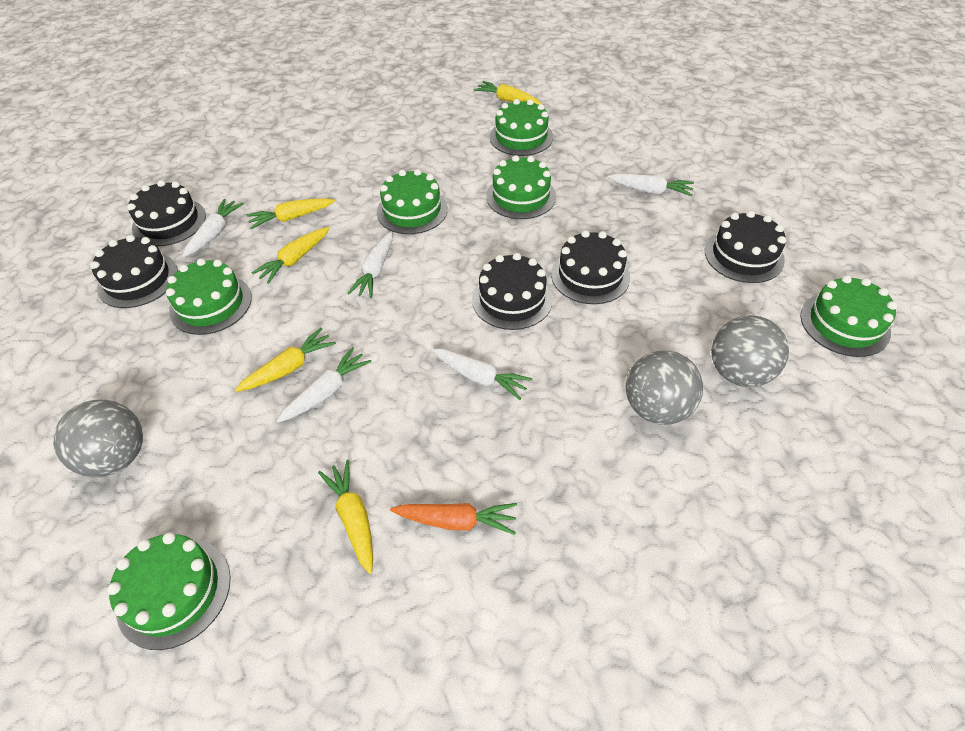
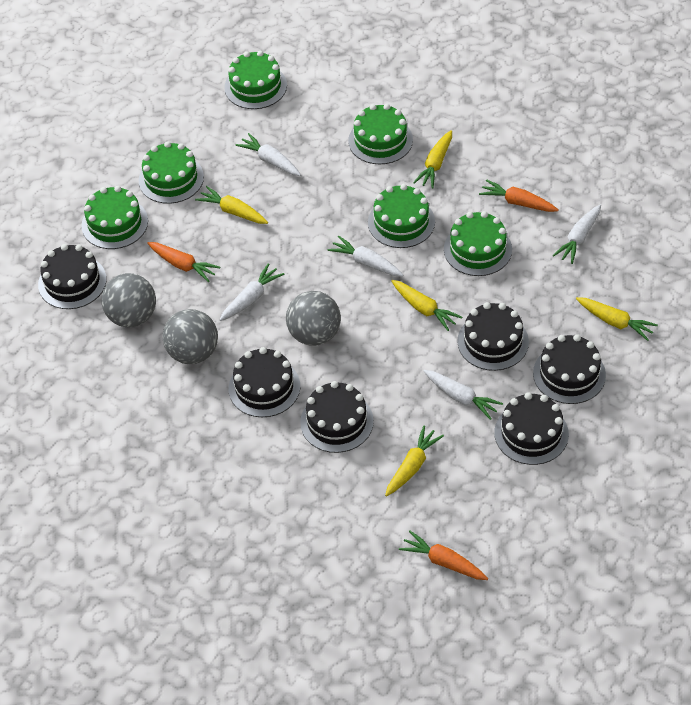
black cake: 5 -> 6
orange carrot: 1 -> 3

